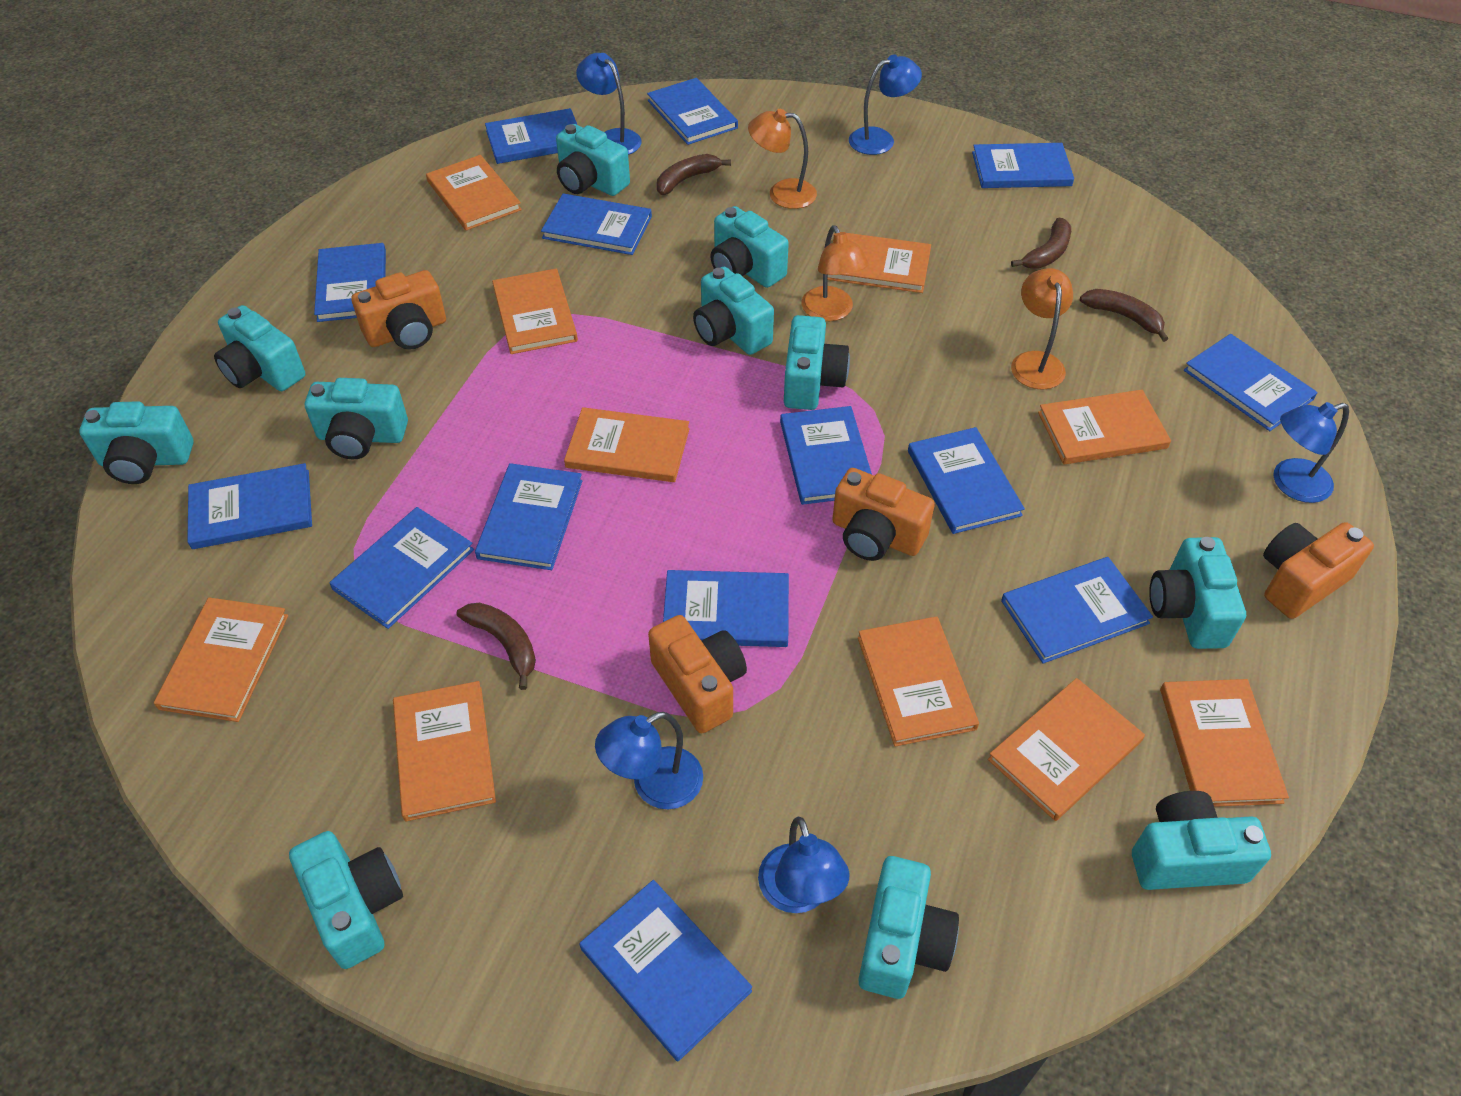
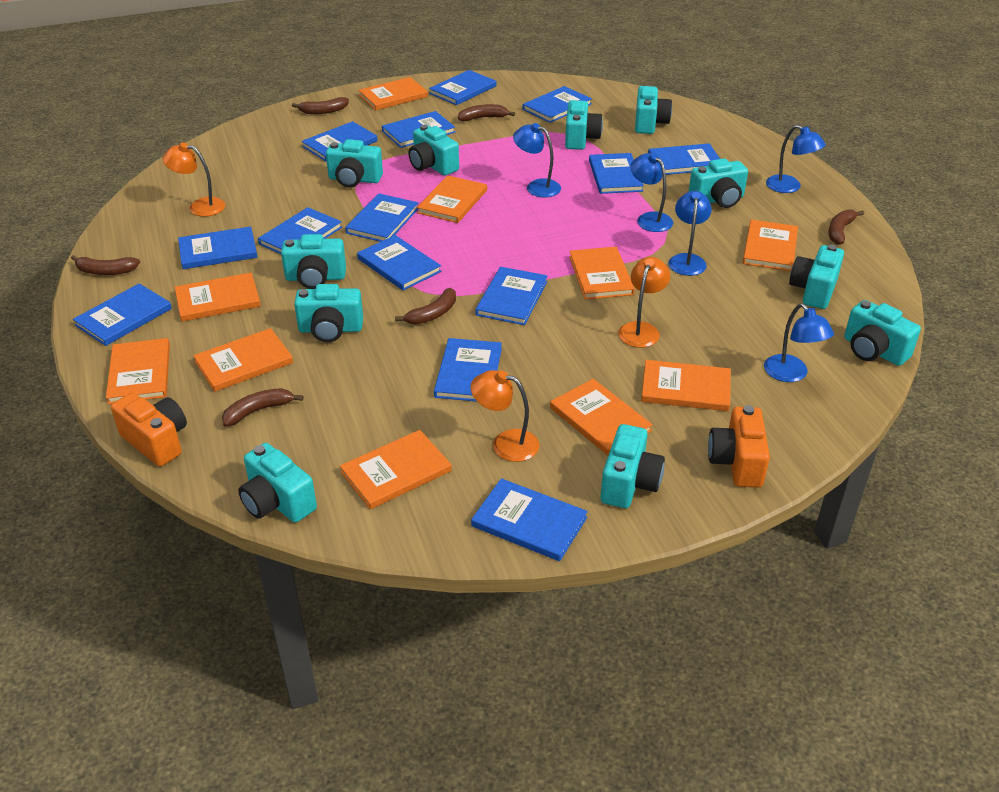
brown banana: 4 -> 6
orange camera: 4 -> 2

